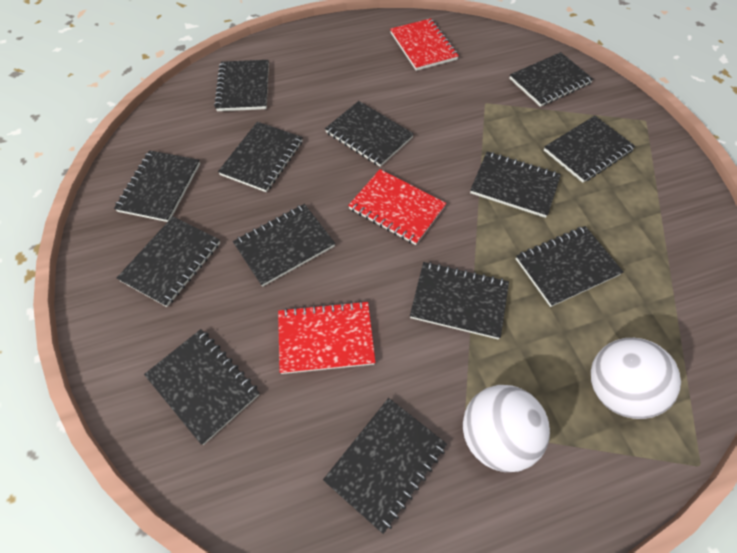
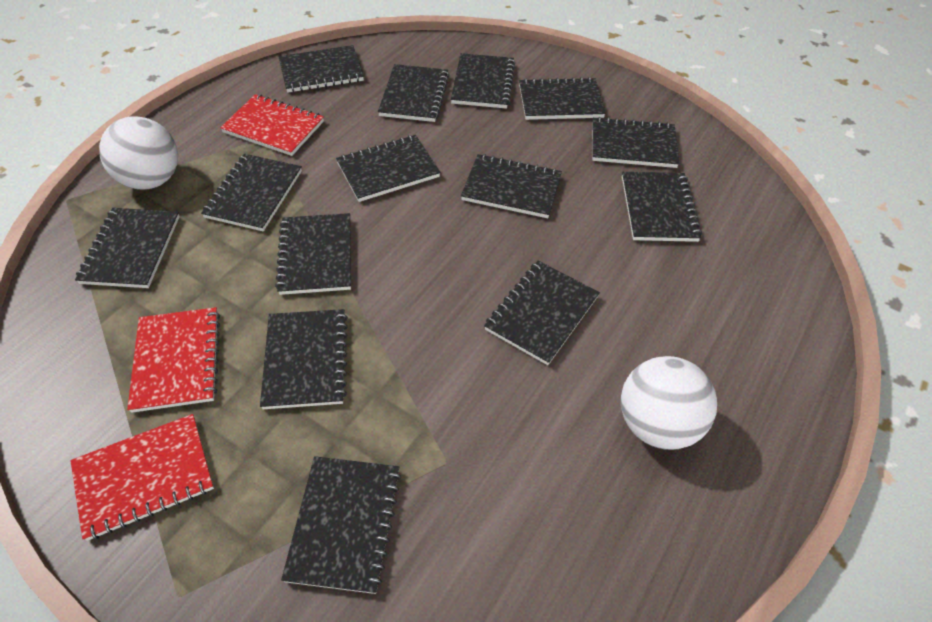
black notebook: 13 -> 14

